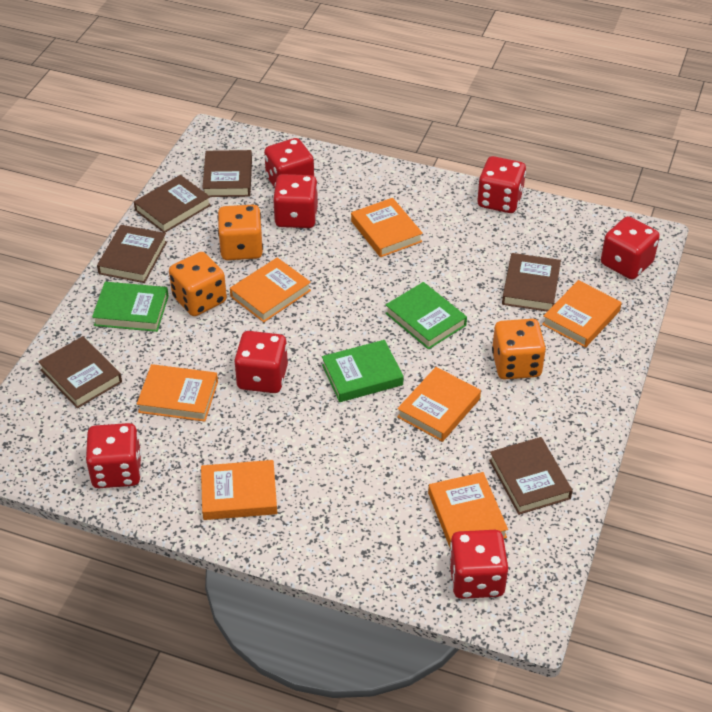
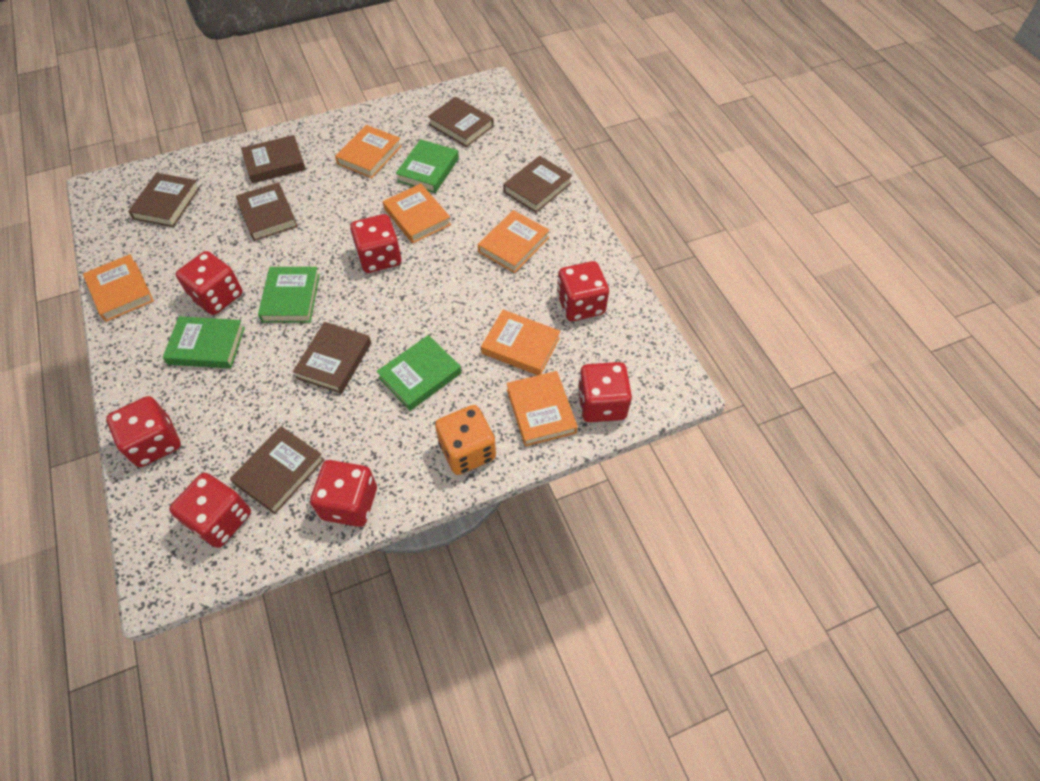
brown book: 6 -> 7
green book: 3 -> 4
orange book: 7 -> 6
orange dice: 3 -> 1

